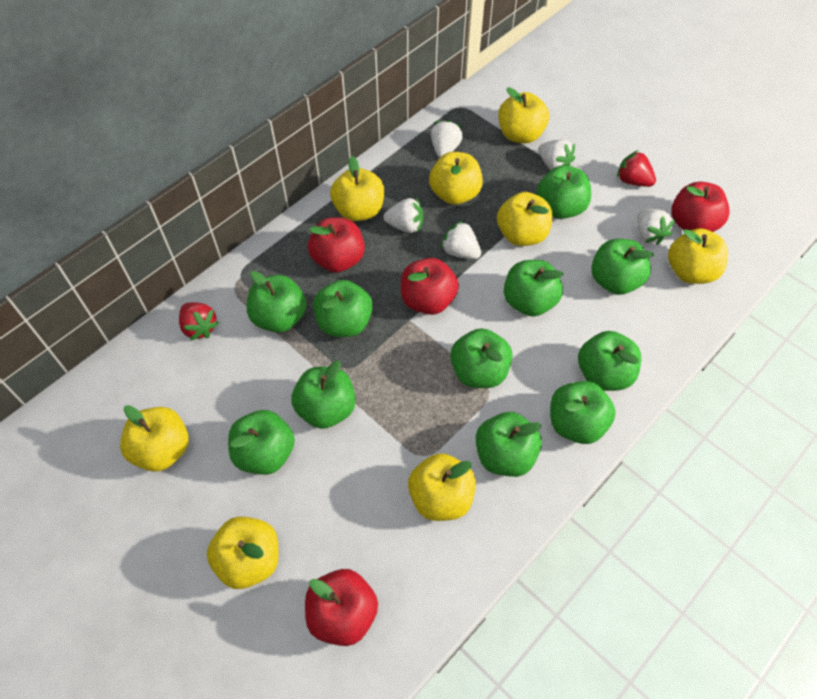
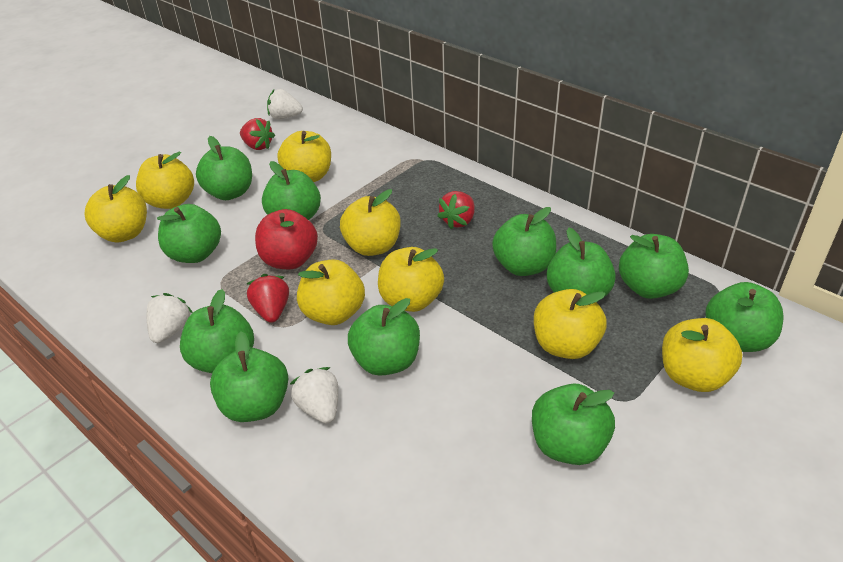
red apple: 4 -> 1
red strawberry: 2 -> 3
white strawberry: 5 -> 3

